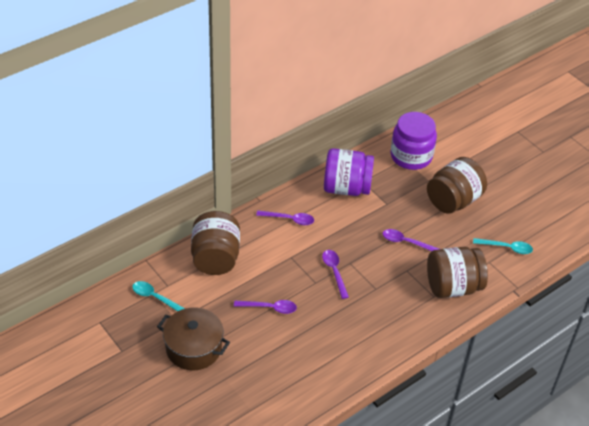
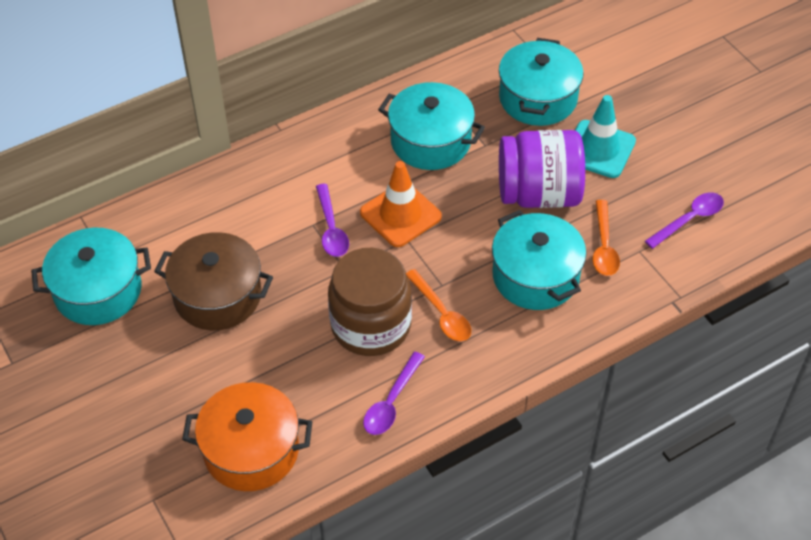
brown jar: 3 -> 1
orange pot: 0 -> 1
orange spoon: 0 -> 2
orange traffic cone: 0 -> 1
purple jar: 2 -> 1
purple spoon: 4 -> 3
turquoise pot: 0 -> 4
turquoise spoon: 2 -> 0
turquoise traffic cone: 0 -> 1

